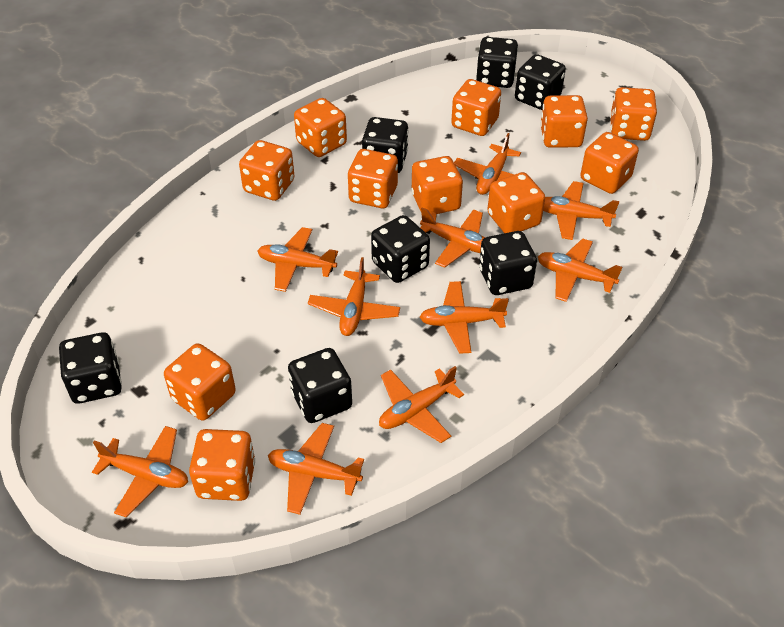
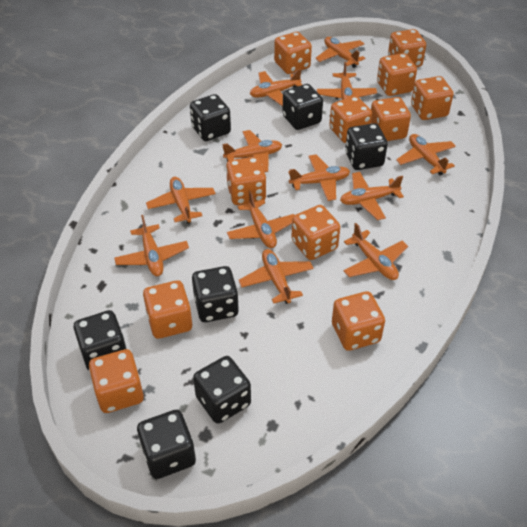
orange plane: 10 -> 12

